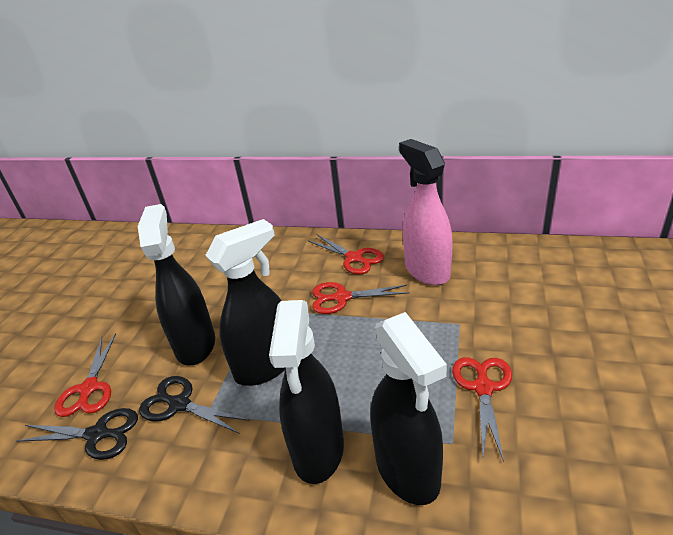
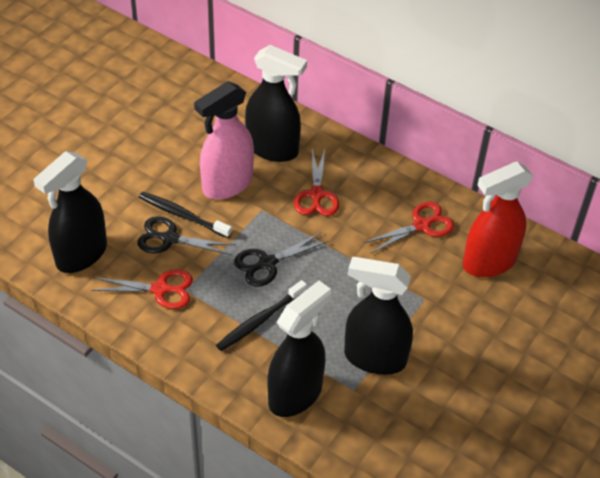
black toothbrush: 0 -> 2
red scissors: 4 -> 3
red spray bottle: 0 -> 1

